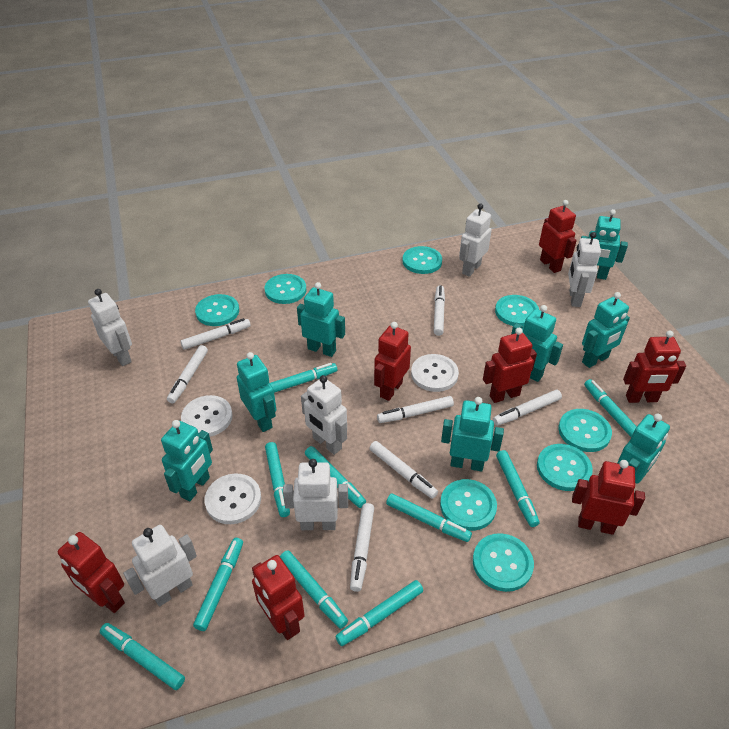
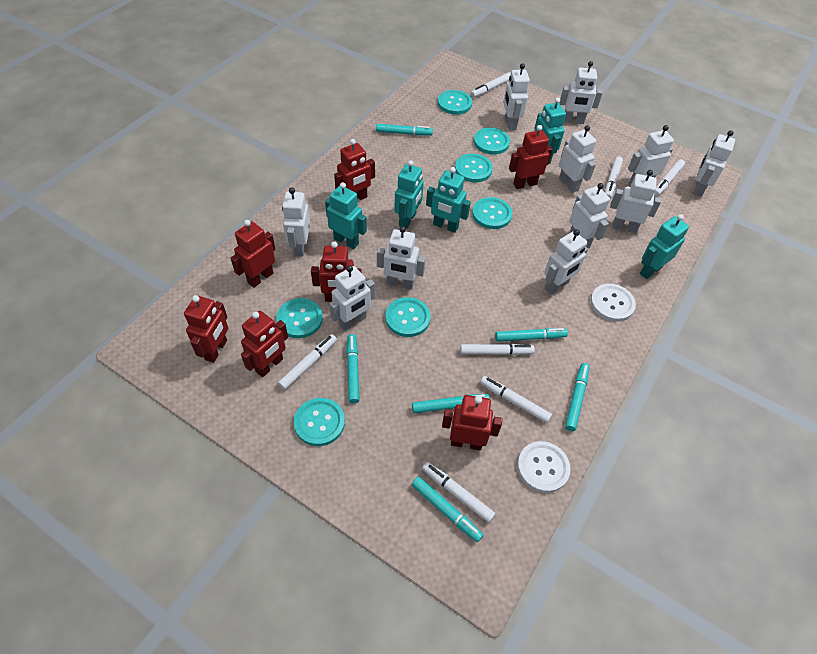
turquoise button: 8 -> 7
turquoise marker: 10 -> 6
turquoise robot: 8 -> 5
white button: 3 -> 2
white robot: 6 -> 11

